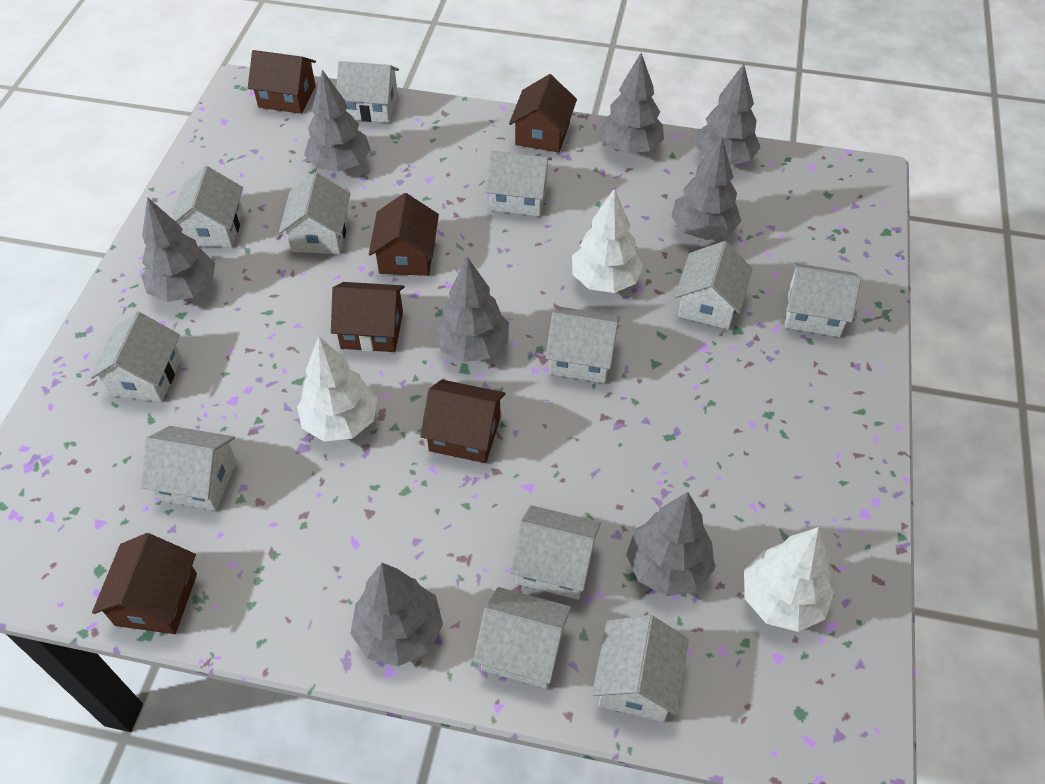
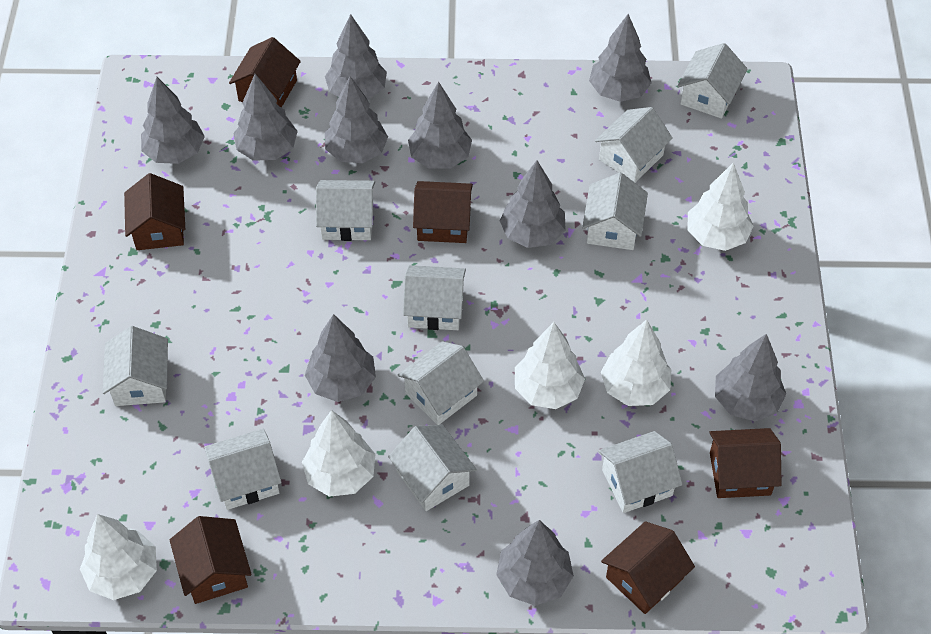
grey tree: 8 -> 10
white house: 12 -> 10
white tree: 3 -> 5

